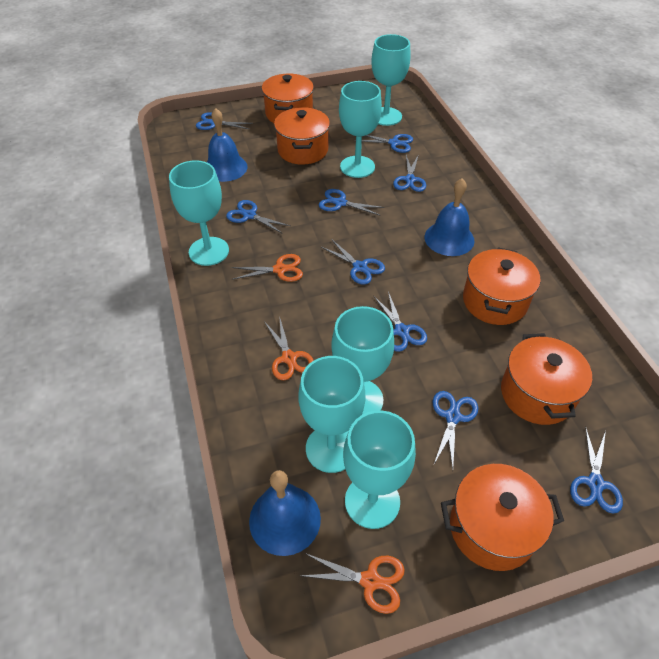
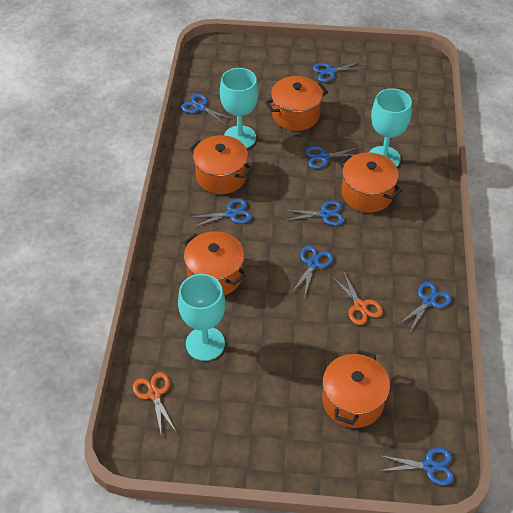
blue bell: 3 -> 0
blue scissors: 9 -> 8
orange scissors: 3 -> 2
turquoise goblet: 6 -> 3

